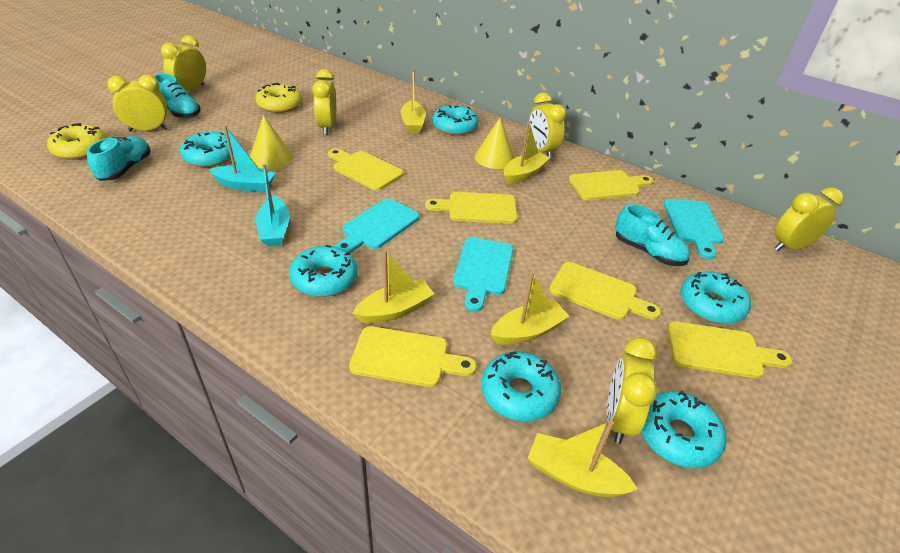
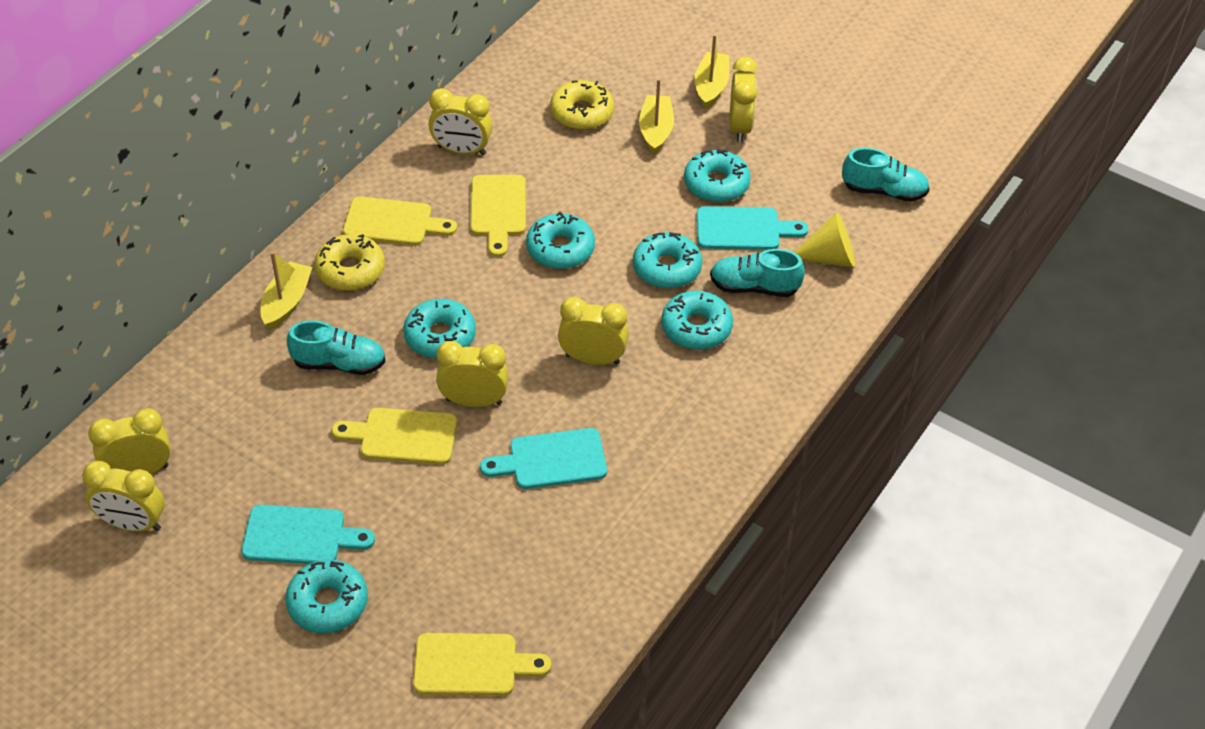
turquoise boat: 2 -> 0
yellow boat: 5 -> 3
yellow cone: 2 -> 1
yellow cutting board: 6 -> 4

